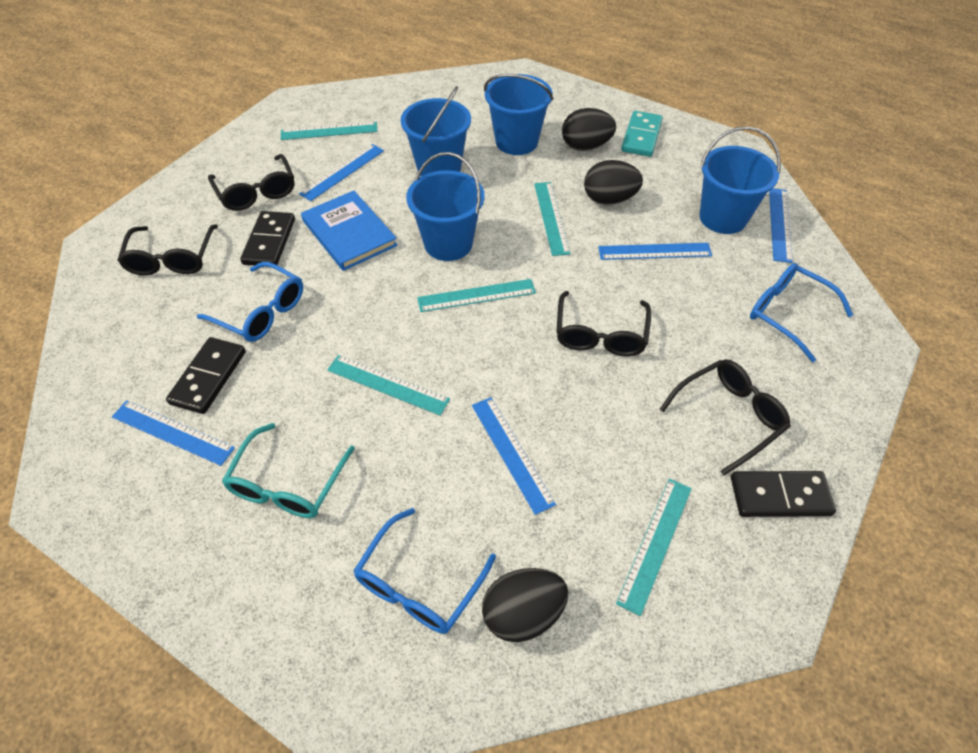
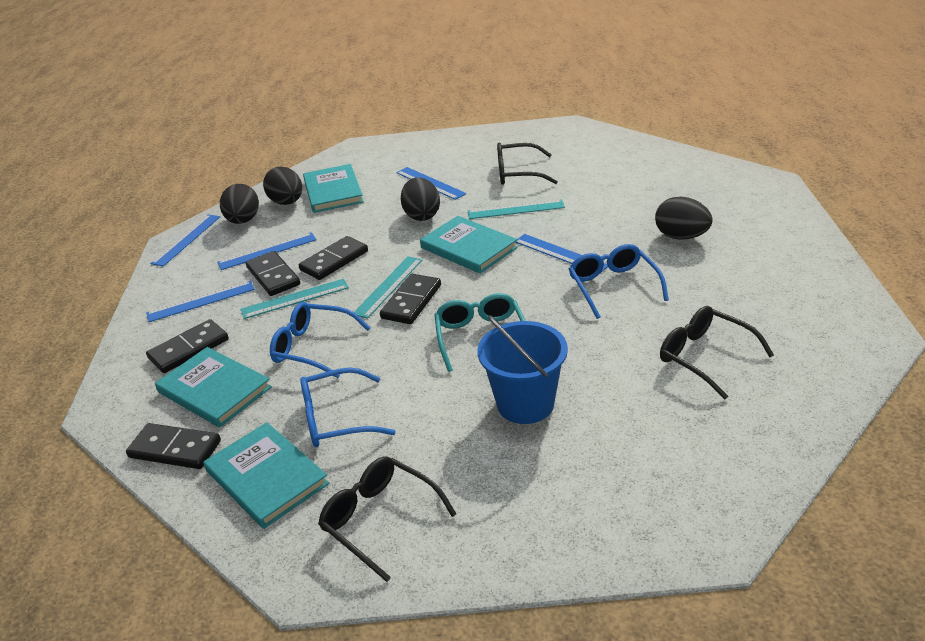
black domino: 3 -> 5
black egg: 3 -> 4
black glasses: 4 -> 3
blue book: 1 -> 0
blue bucket: 4 -> 1
turquoise book: 0 -> 4
turquoise domino: 1 -> 0
turquoise ruler: 5 -> 3

